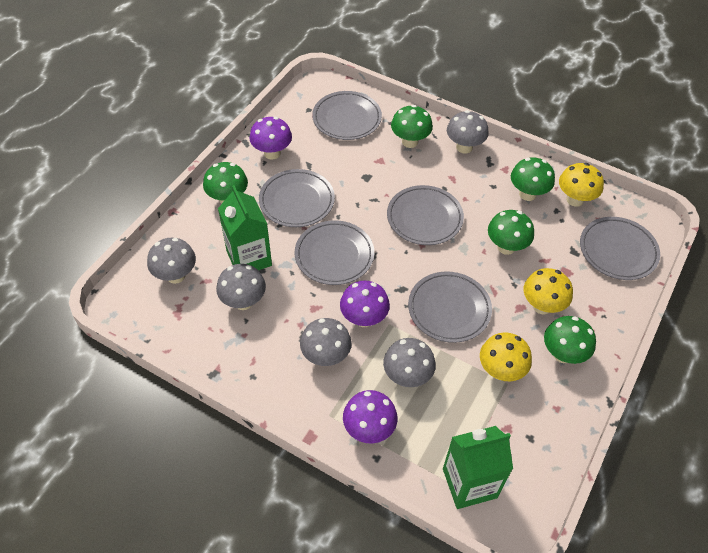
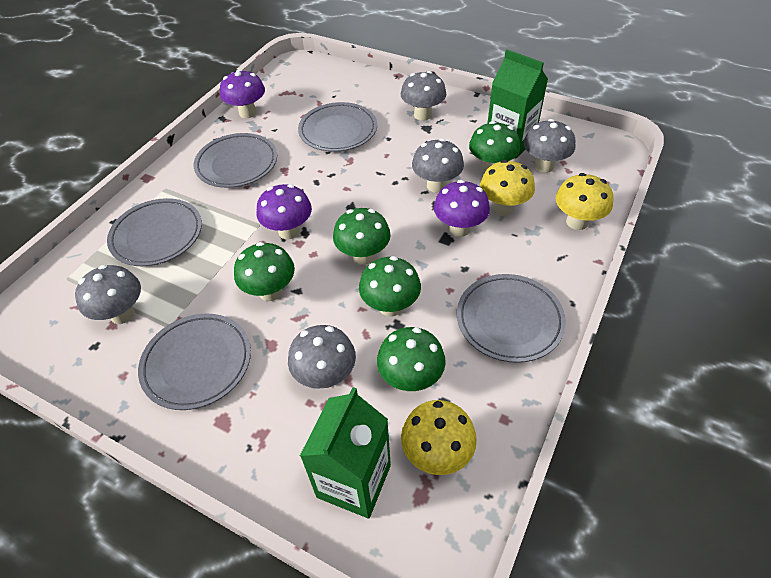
grey plate: 6 -> 5

